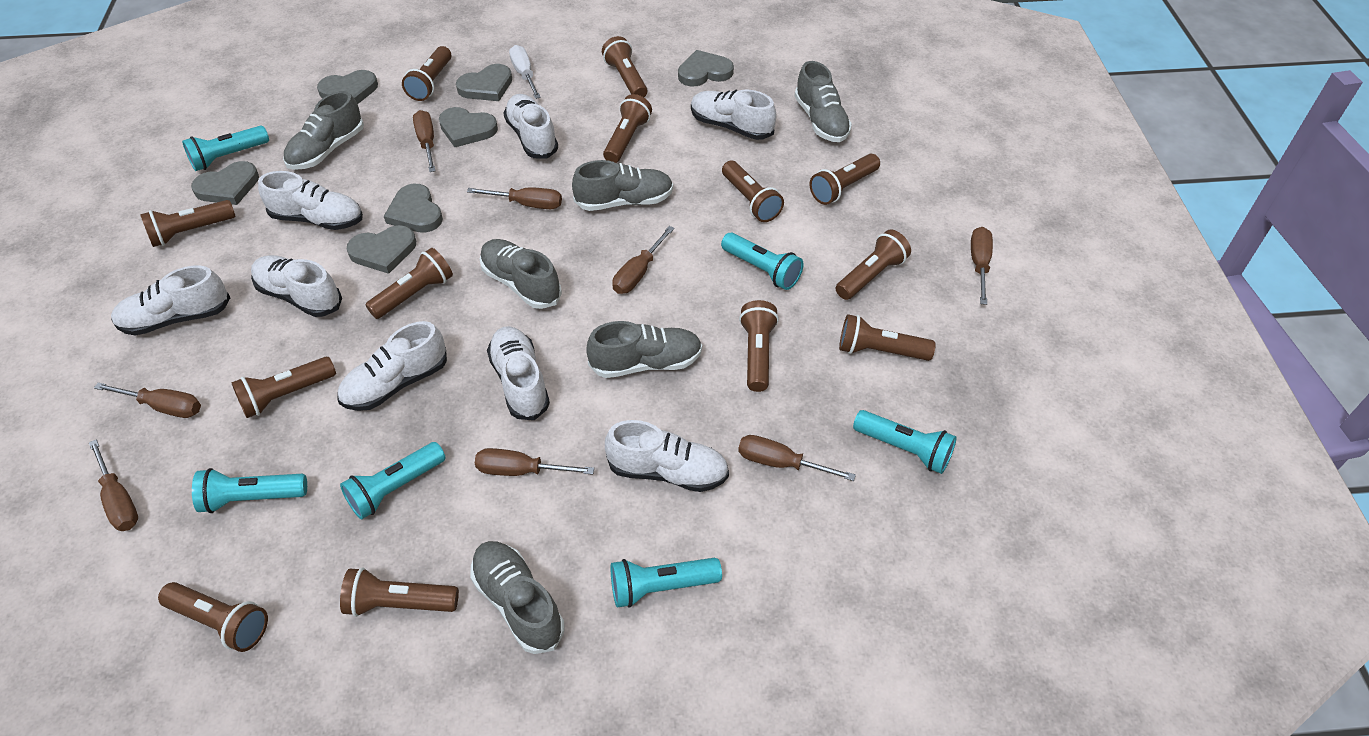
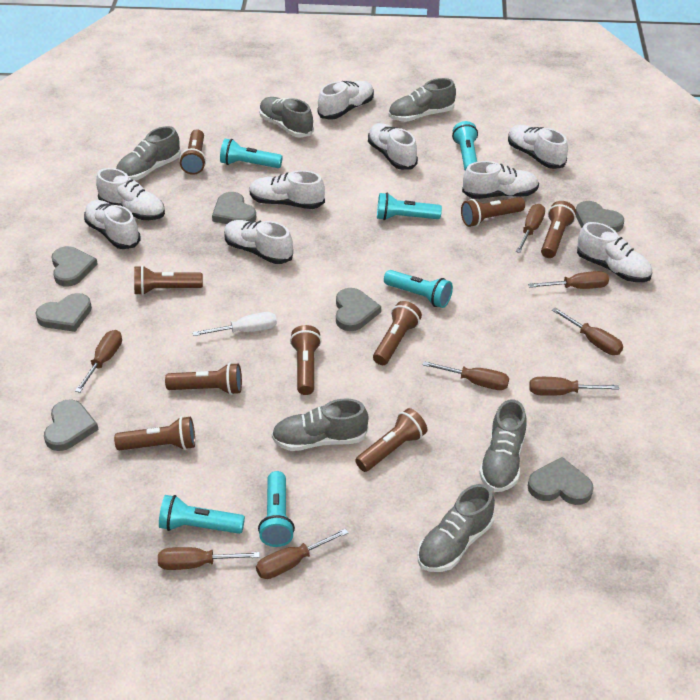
brown flashlight: 13 -> 9
white shoe: 8 -> 9

